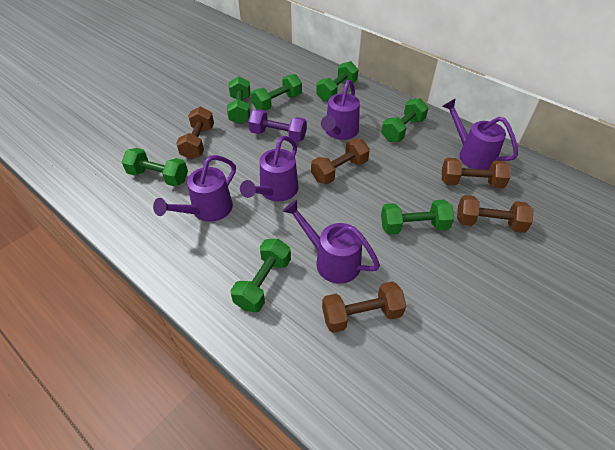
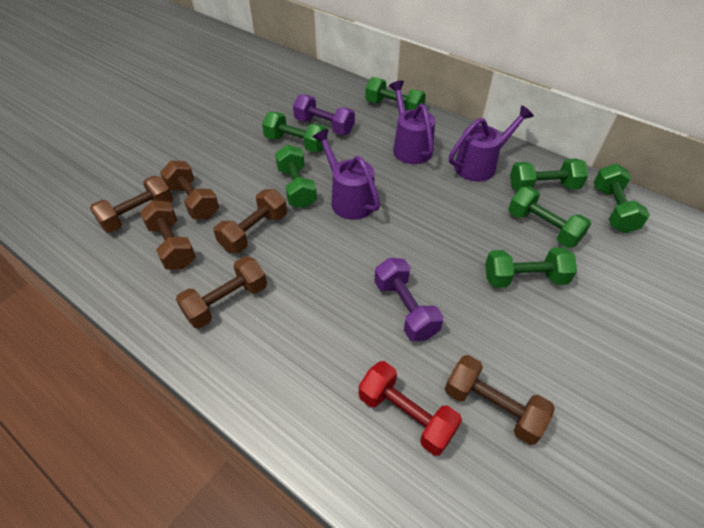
brown dumbbell: 5 -> 6
purple dumbbell: 1 -> 2
purple watering can: 5 -> 3
red dumbbell: 0 -> 1

